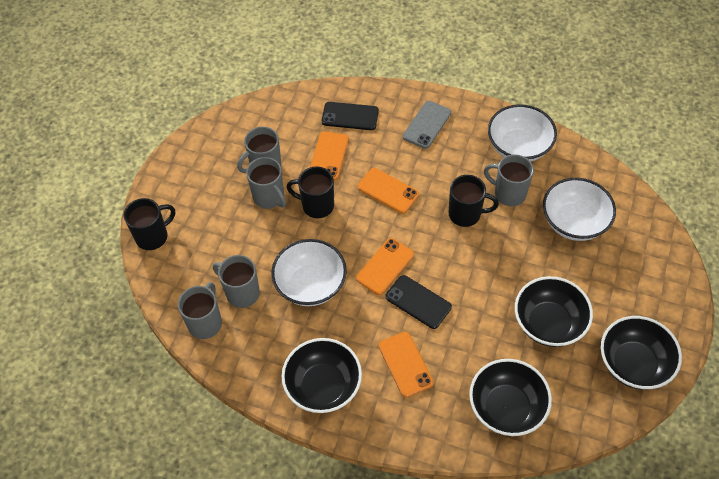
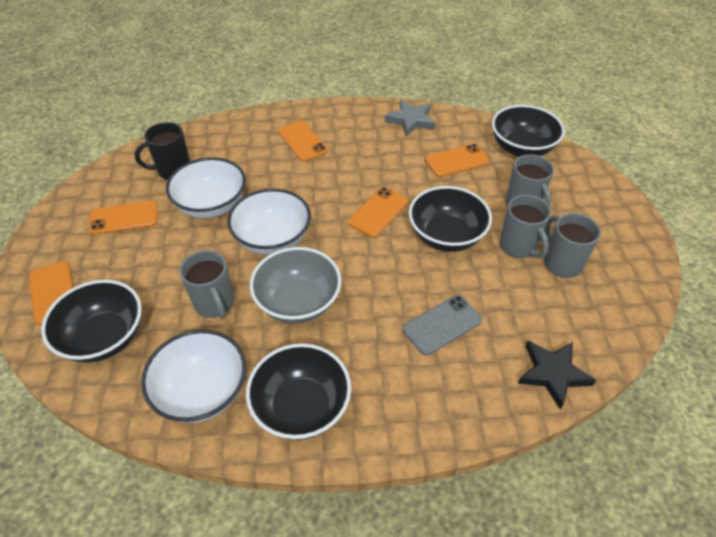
black mug: 3 -> 1
black phone: 2 -> 0
black star: 0 -> 1
grey bowl: 0 -> 1
grey mug: 5 -> 4
grey star: 0 -> 1
orange phone: 4 -> 5

